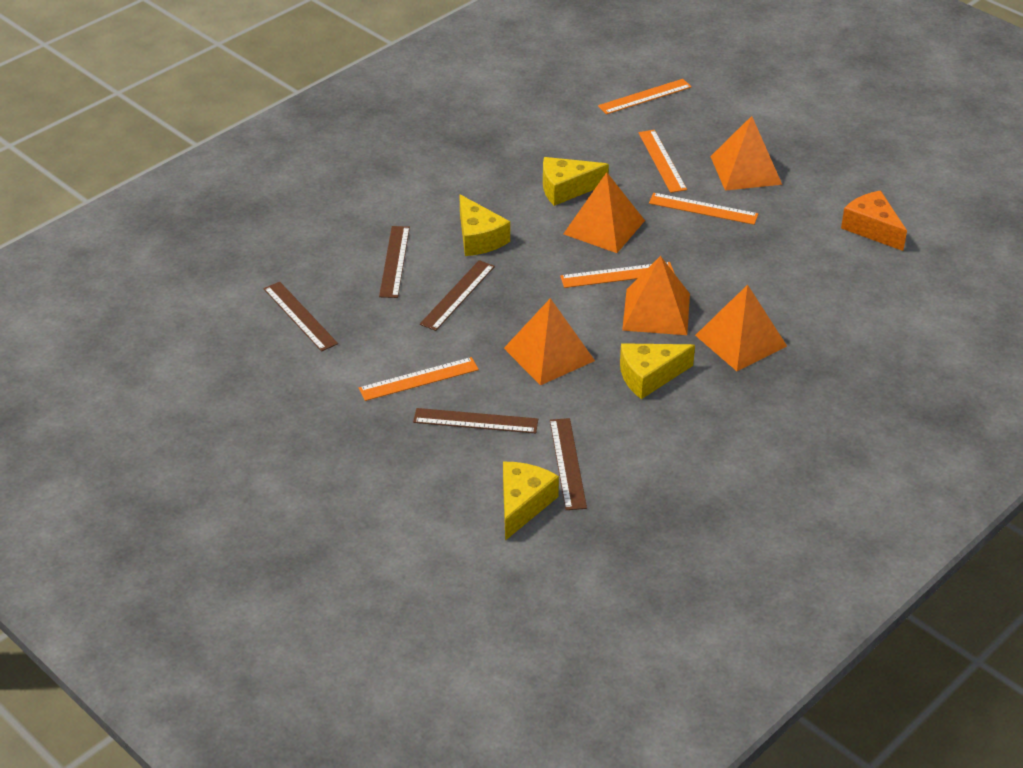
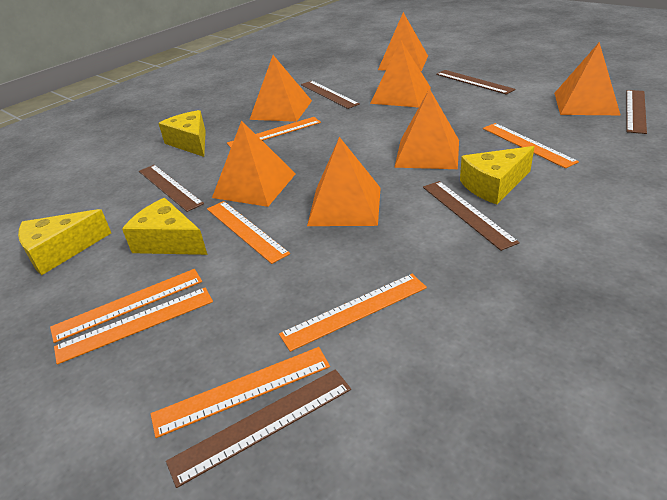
brown ruler: 5 -> 6
orange cheese: 1 -> 0
orange pyramid: 5 -> 7
orange ruler: 5 -> 7

